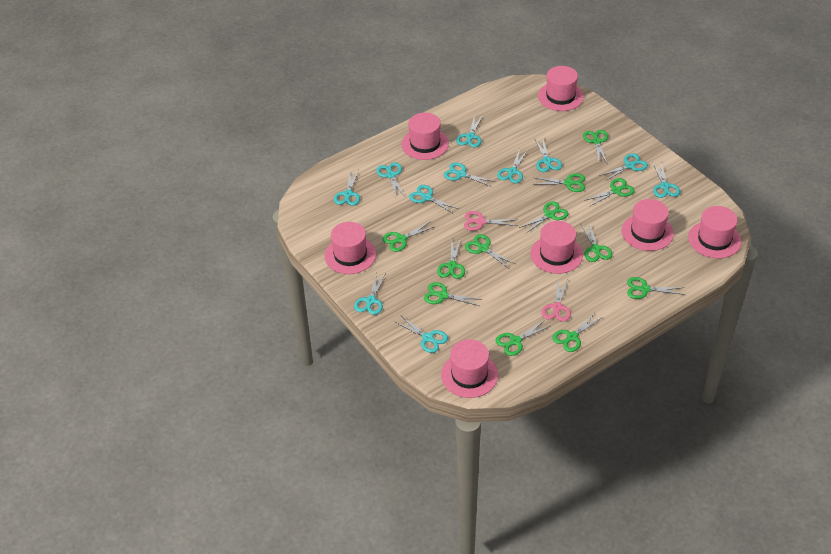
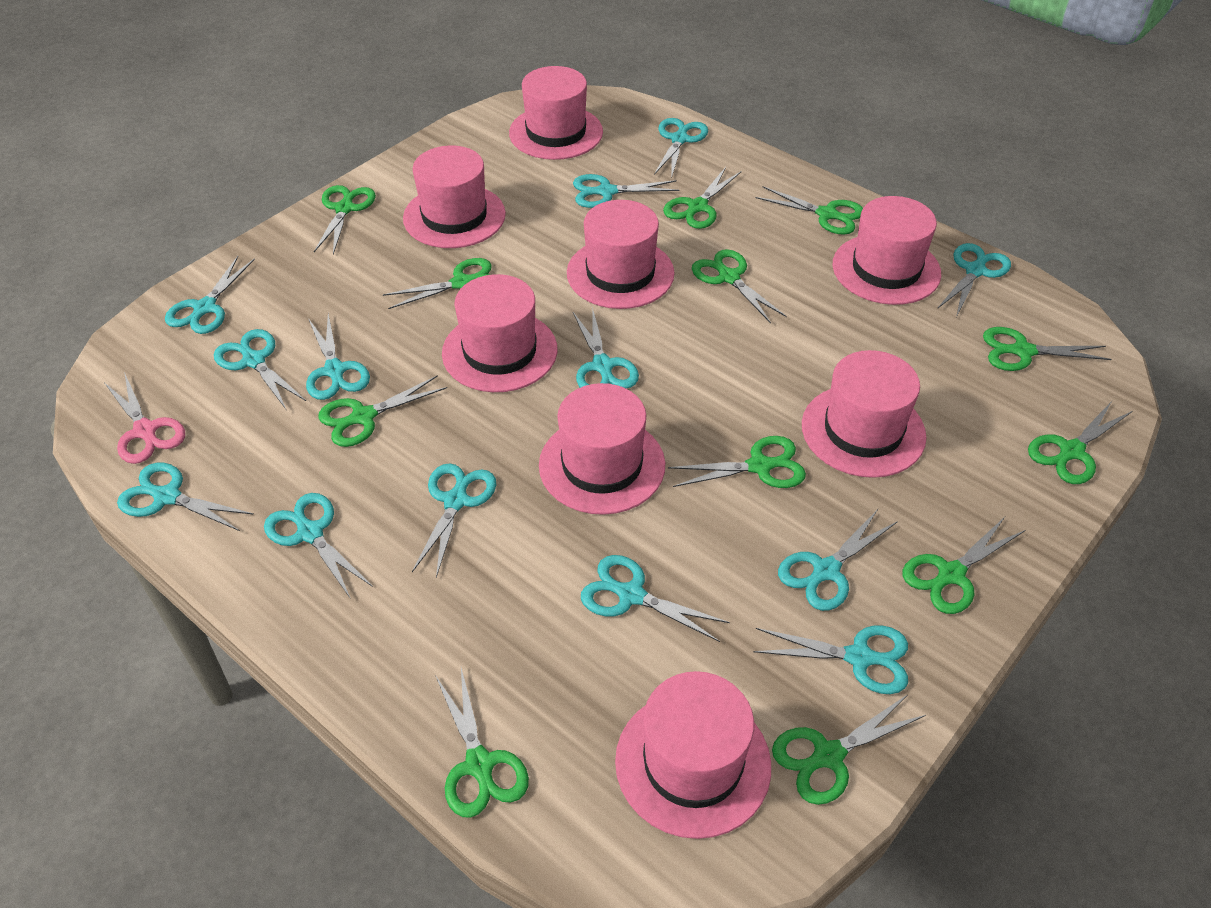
pink hat: 7 -> 8
pink scissors: 2 -> 1
turquoise scissors: 11 -> 13

